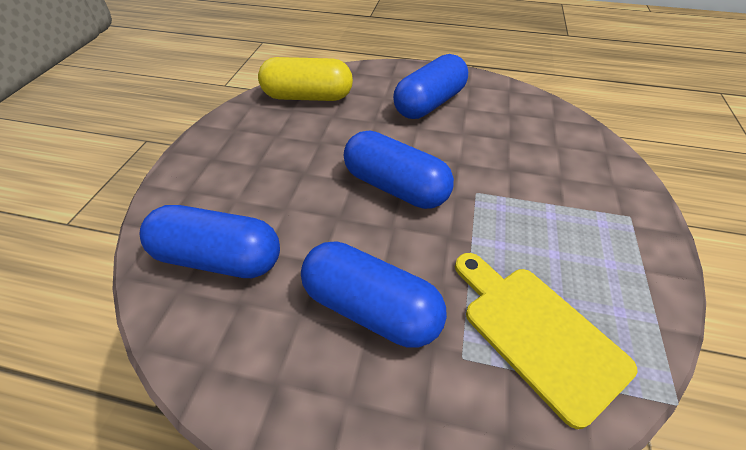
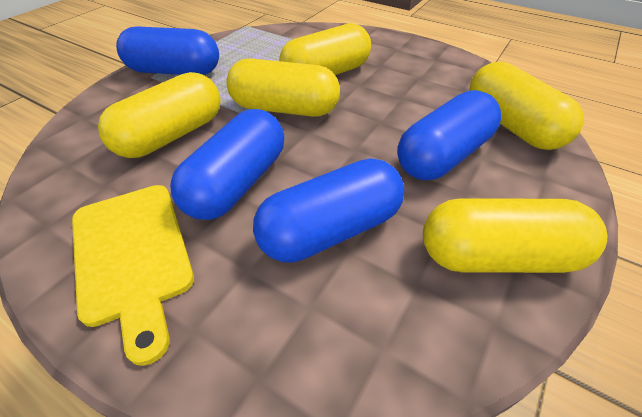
yellow capsule: 1 -> 5

